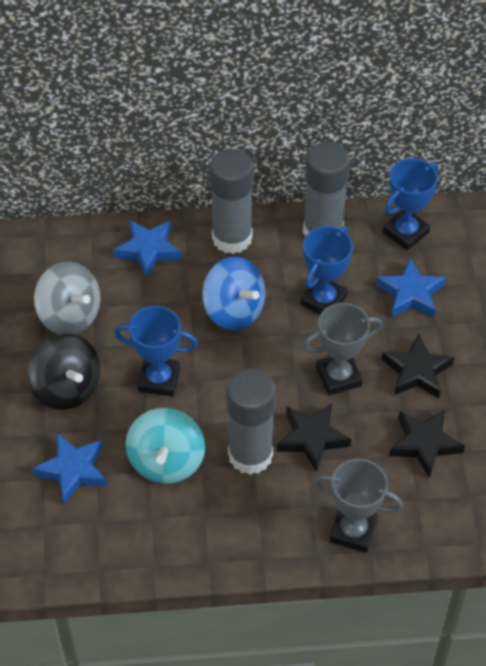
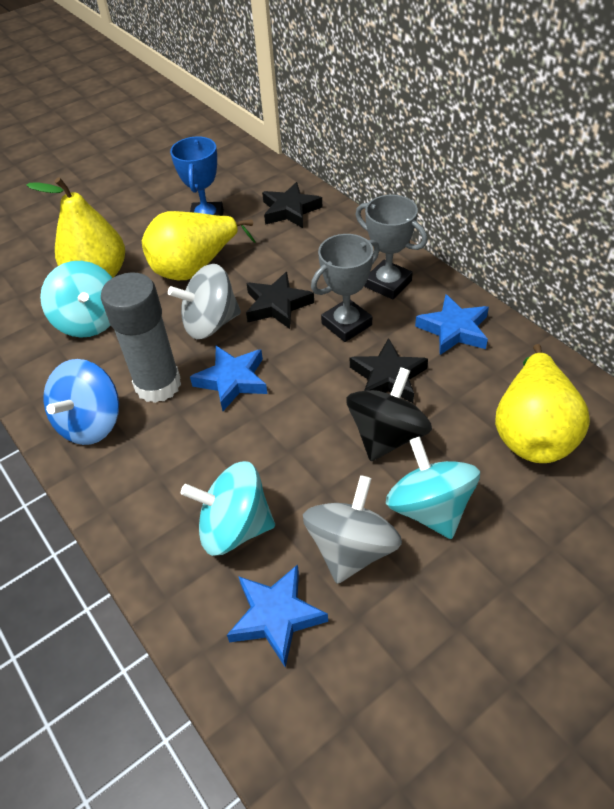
blue trophy: 3 -> 1
grey glue stick: 3 -> 1
grey spinning top: 1 -> 2
turquoise spinning top: 1 -> 3
yellow pear: 0 -> 3

